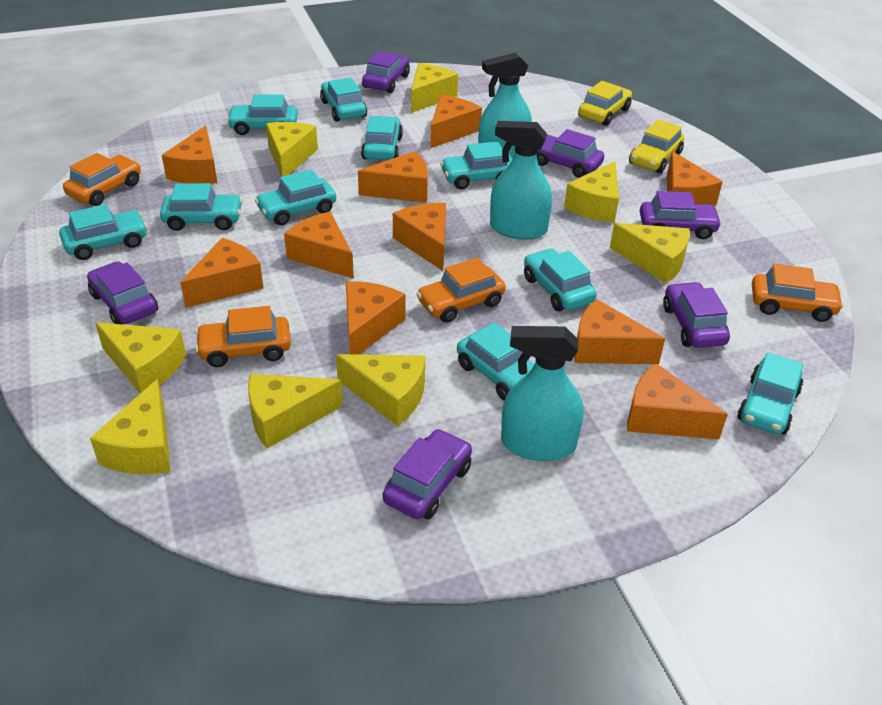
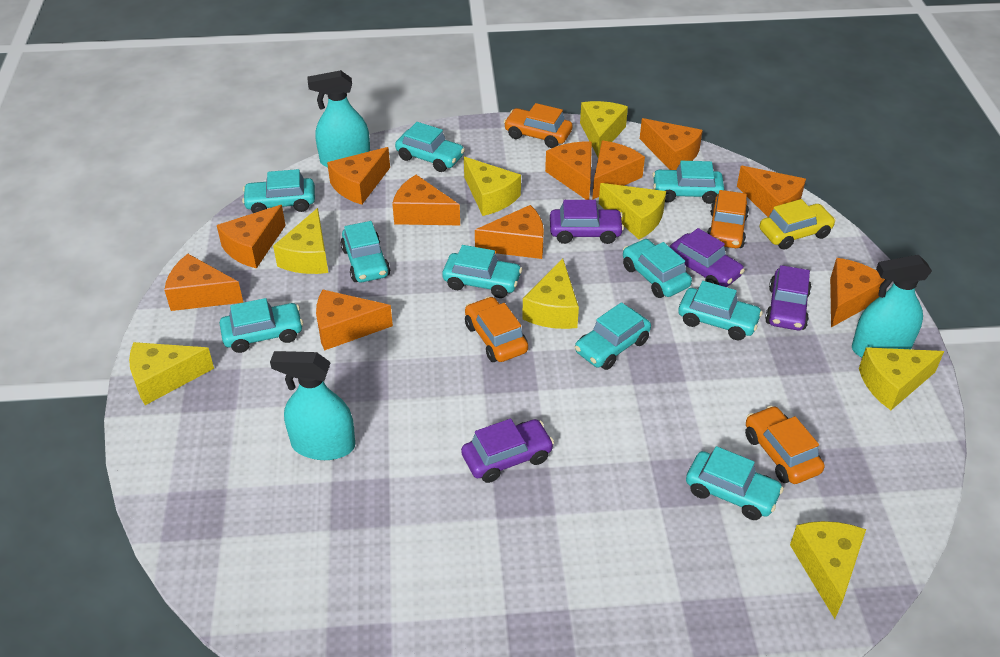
orange cheese: 10 -> 11
purple car: 6 -> 4
yellow car: 2 -> 1

